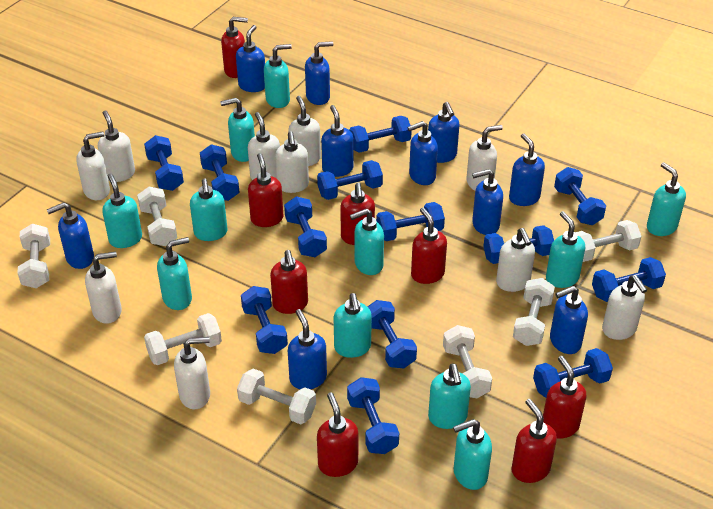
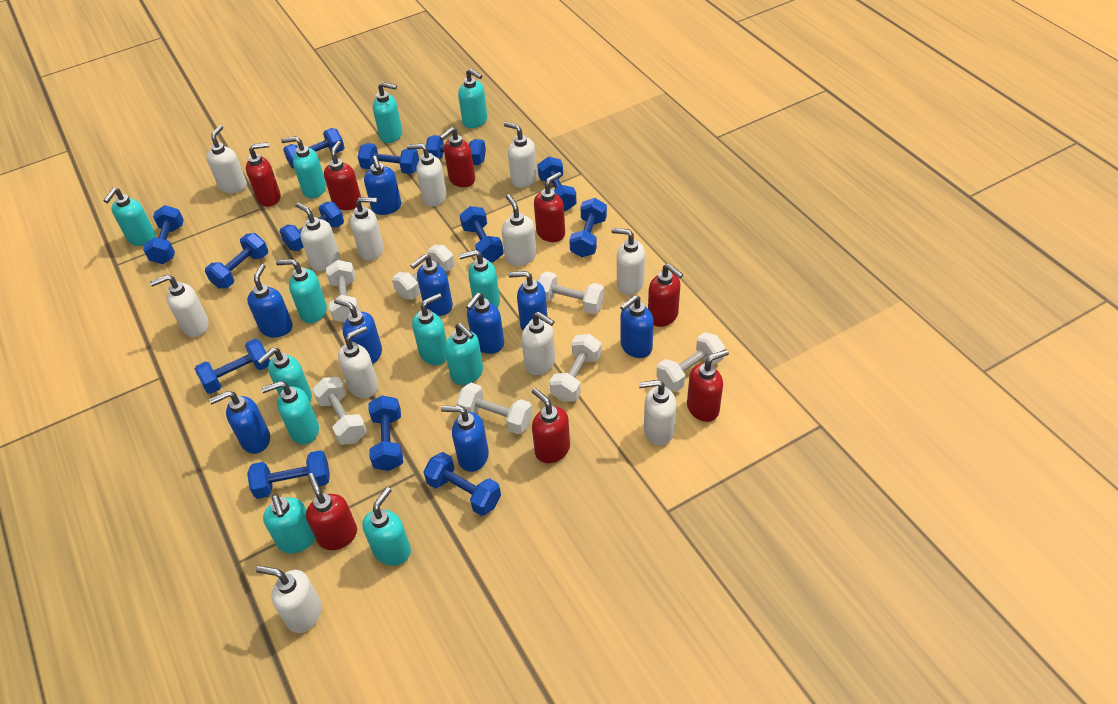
blue soap dispenser: 10 -> 9
turquoise soap dispenser: 11 -> 12
white soap dispenser: 10 -> 12

